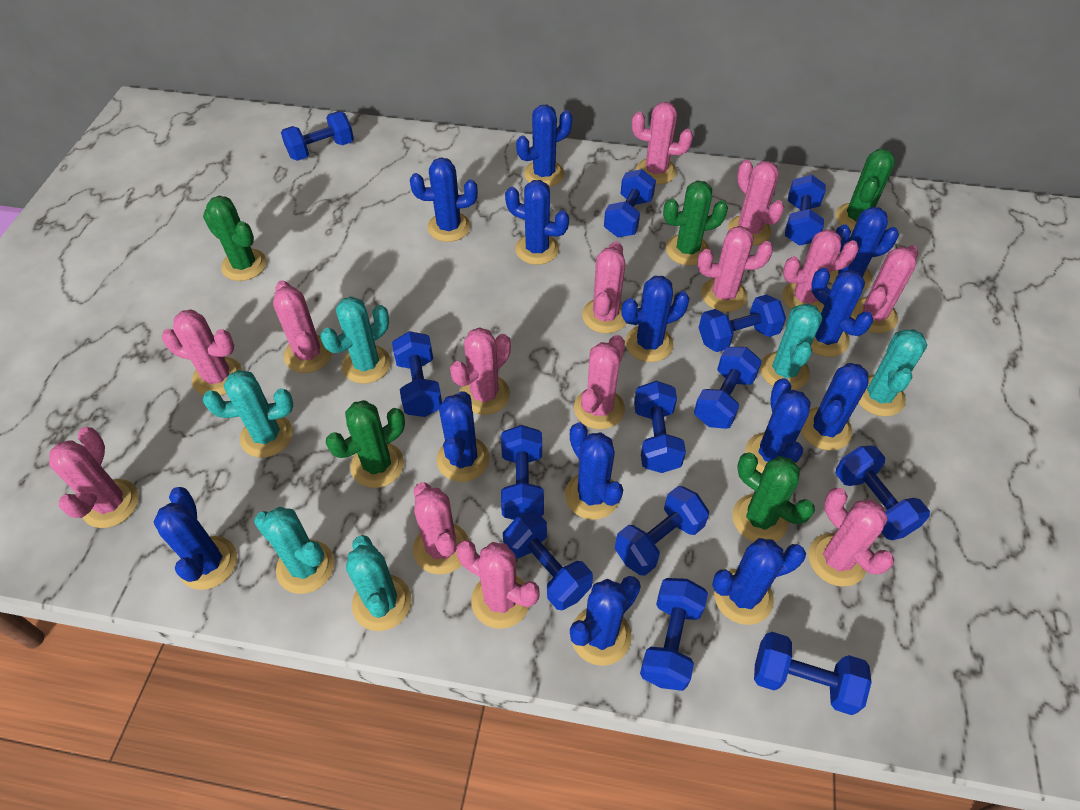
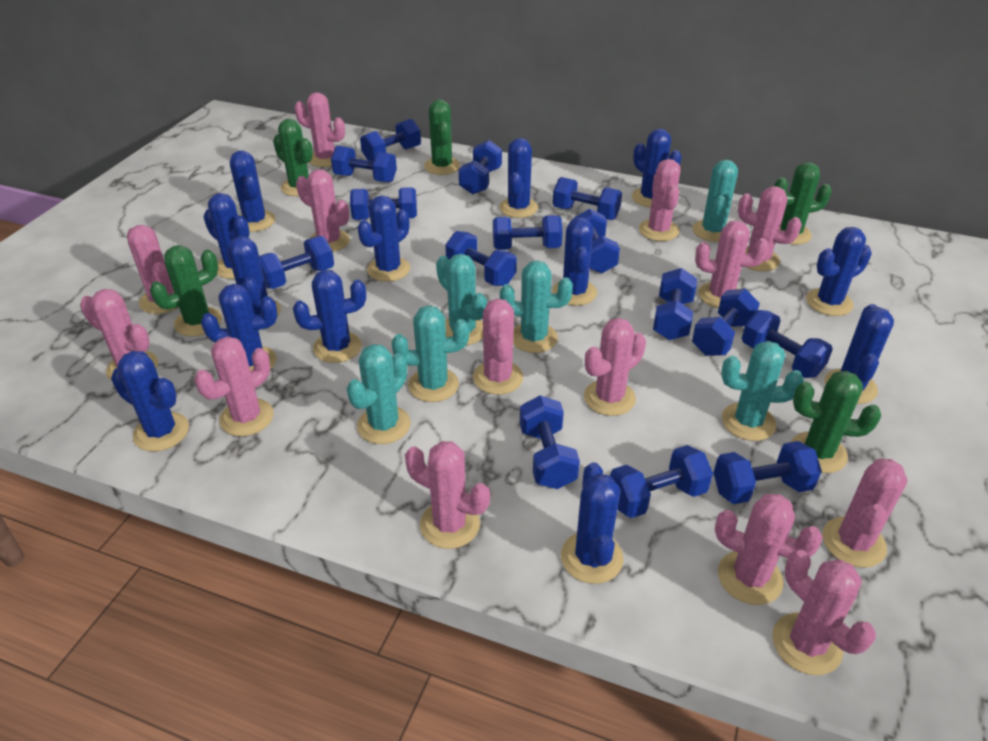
blue dumbbell: 13 -> 15

